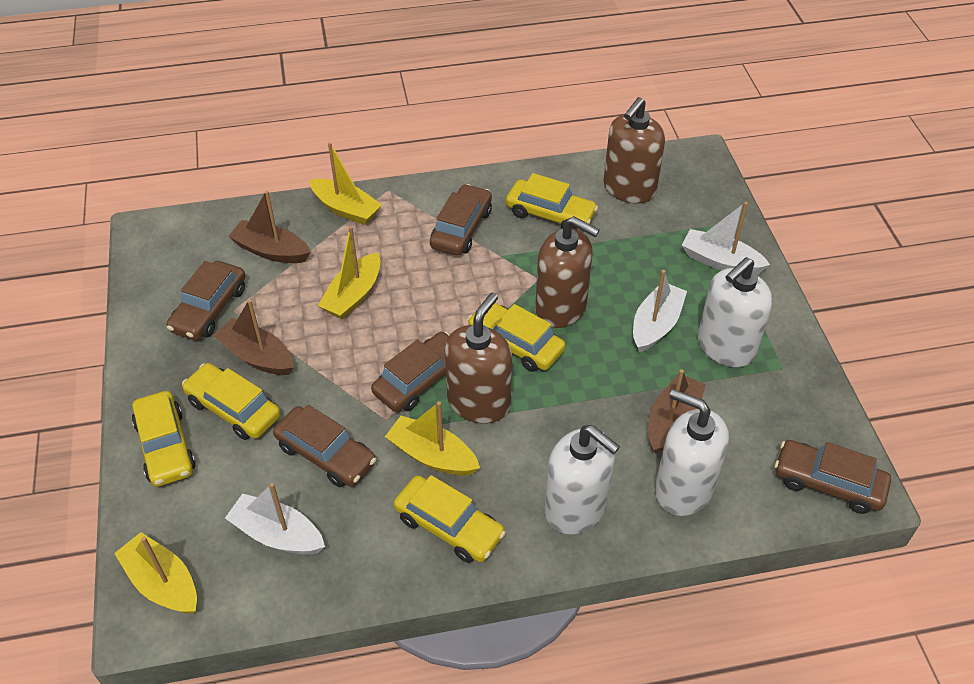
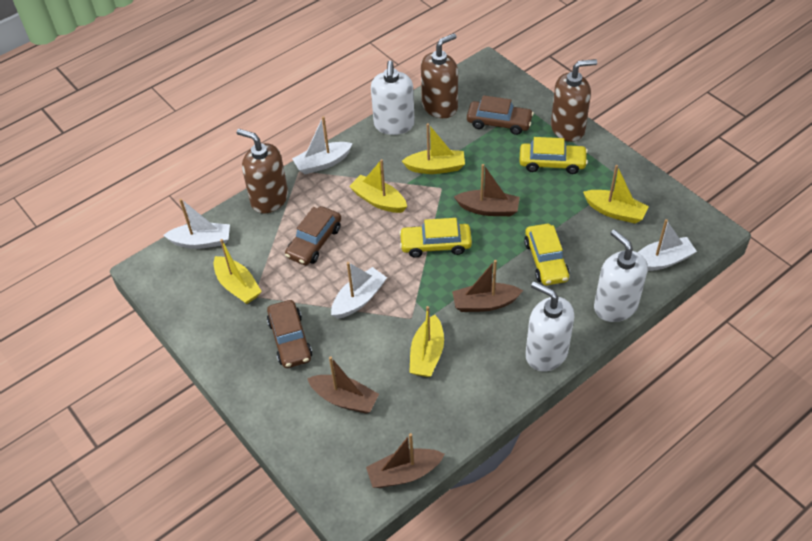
brown boat: 3 -> 4
brown car: 5 -> 3
white boat: 3 -> 4
yellow boat: 4 -> 5
yellow car: 5 -> 3

